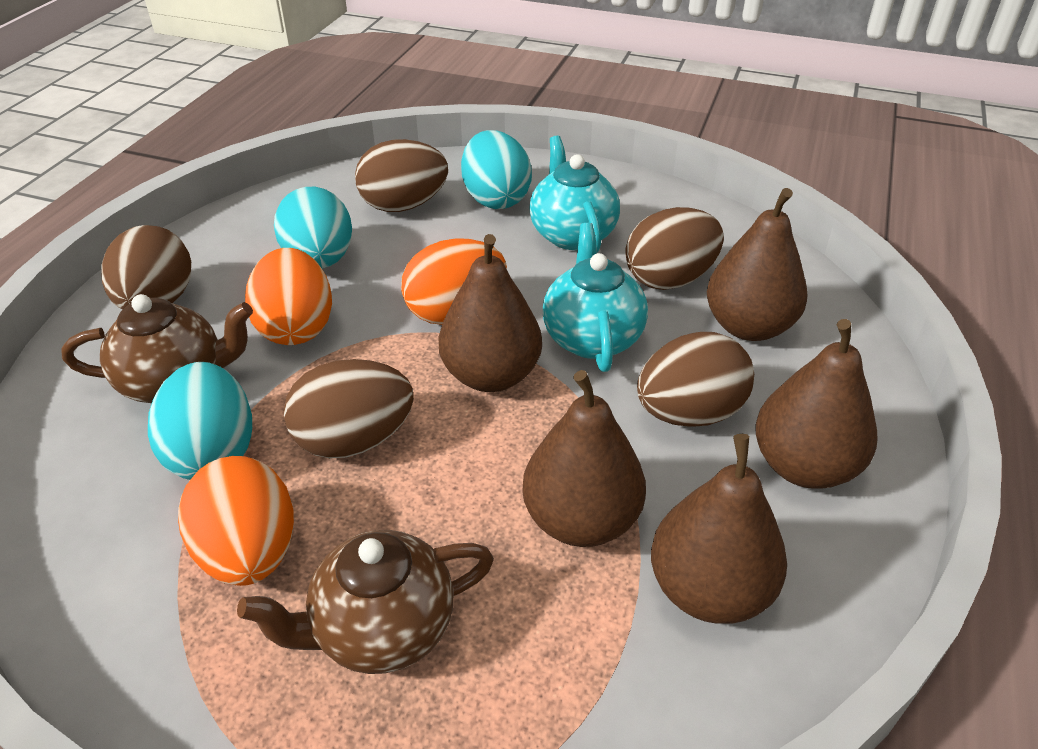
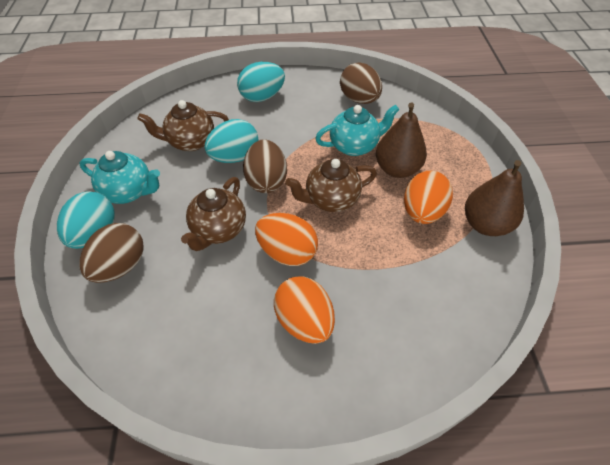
brown egg: 5 -> 3
brown pear: 5 -> 2
brown teapot: 2 -> 3

